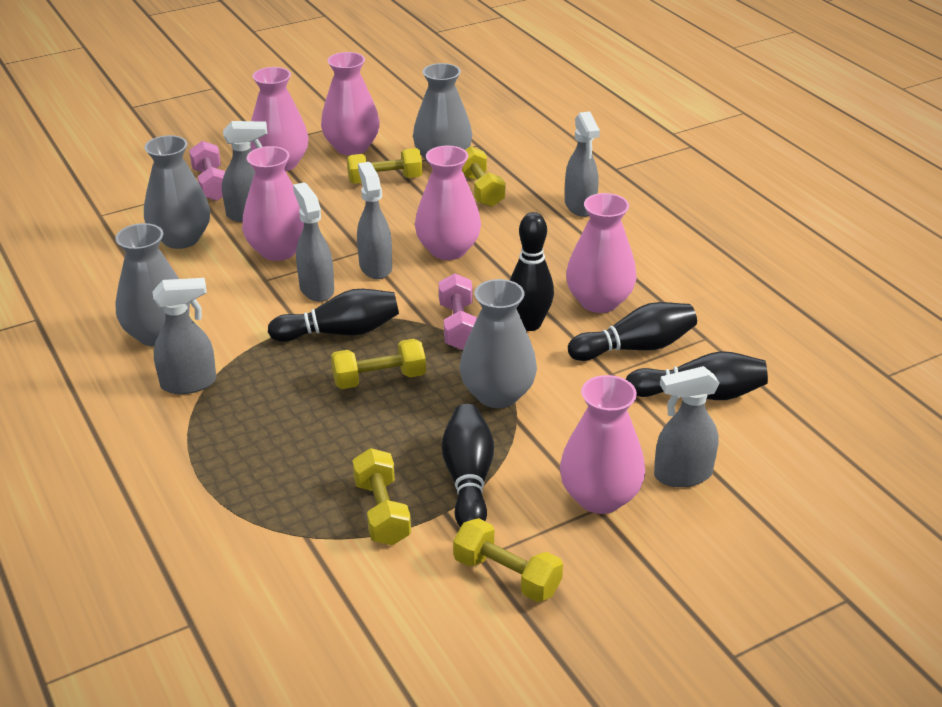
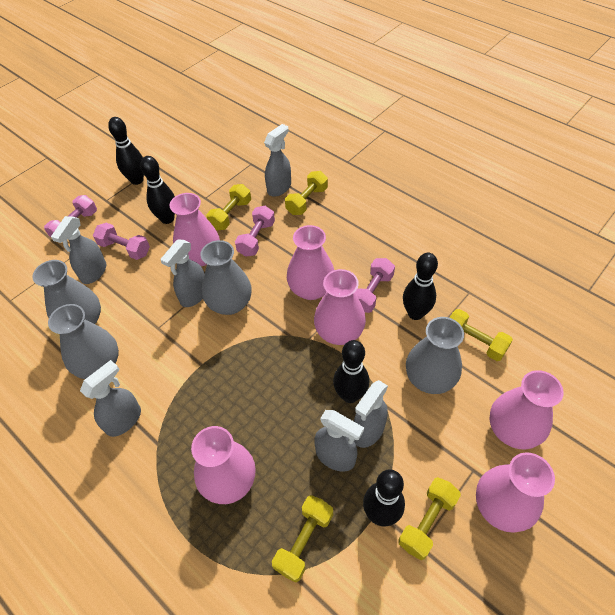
pink dumbbell: 2 -> 4

